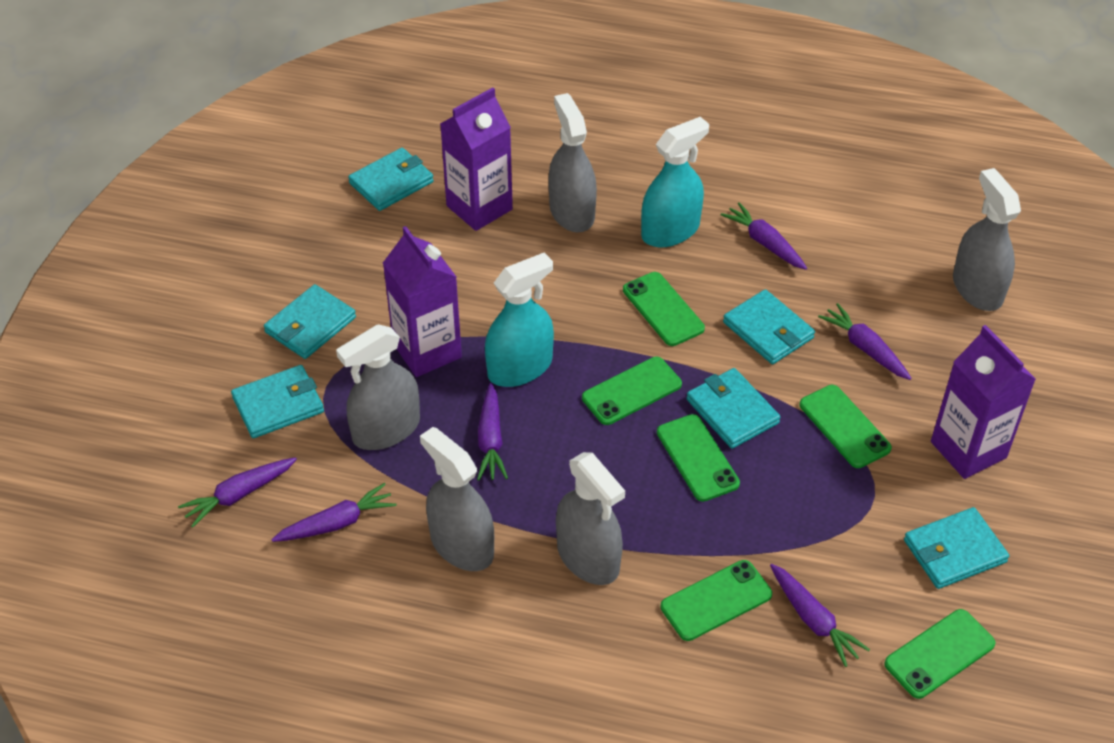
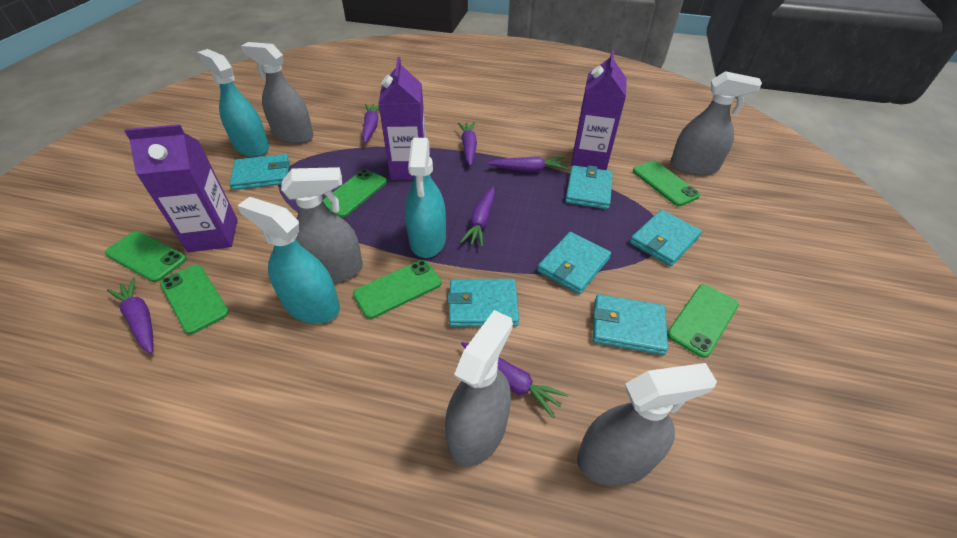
turquoise spray bottle: 2 -> 3

